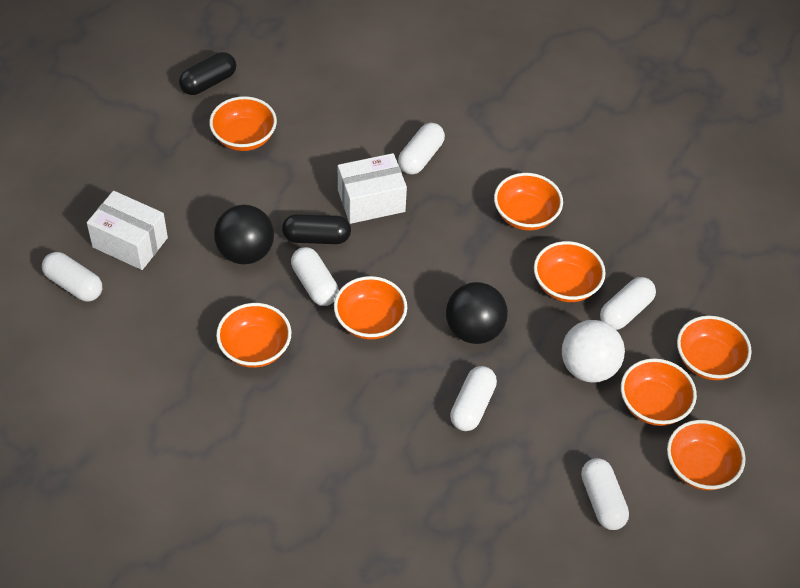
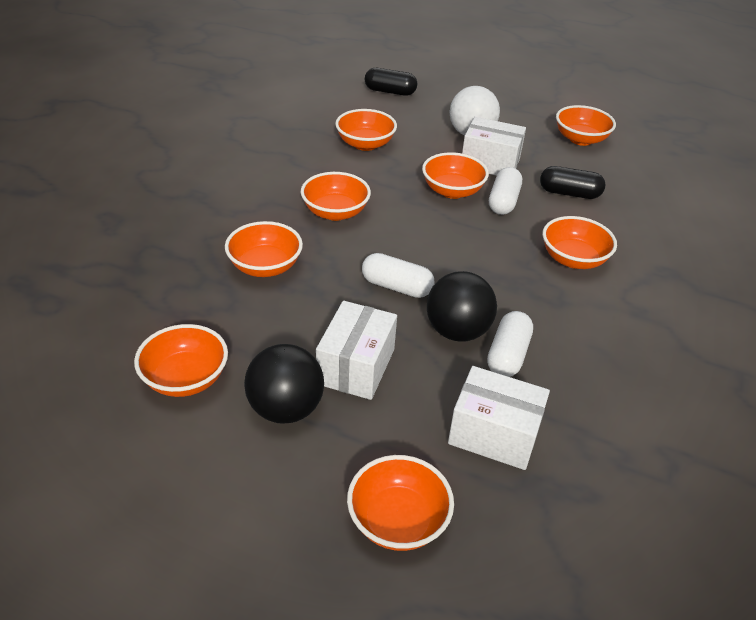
white box: 2 -> 3
white capsule: 6 -> 3

